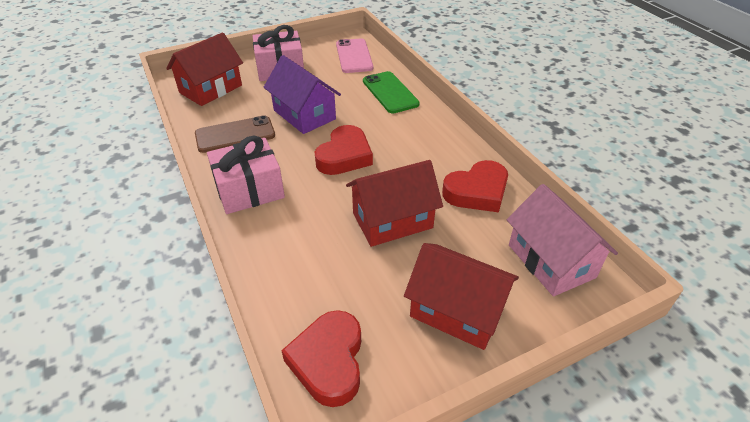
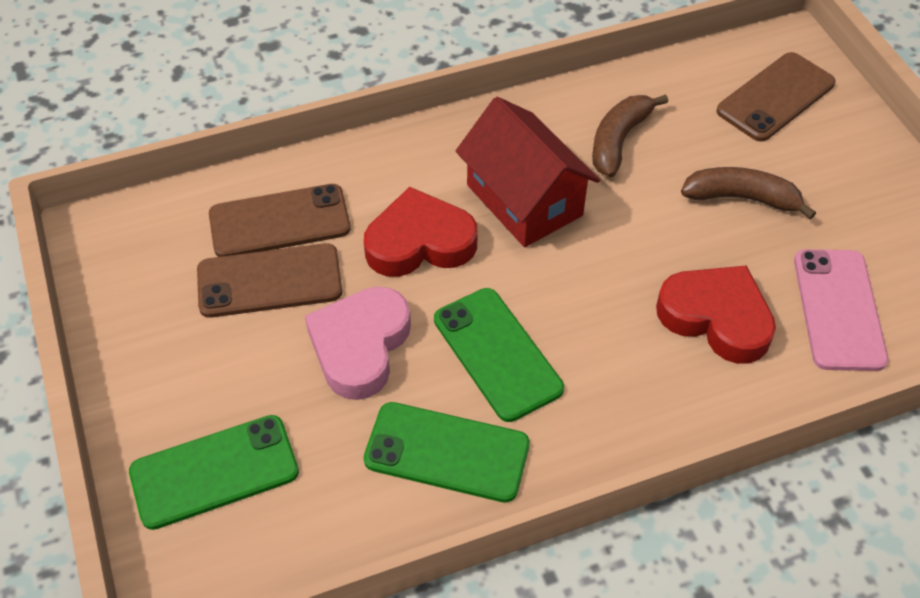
brown banana: 0 -> 2
brown phone: 1 -> 3
green phone: 1 -> 3
pink gift: 2 -> 0
pink heart: 0 -> 1
pink house: 1 -> 0
purple house: 1 -> 0
red heart: 3 -> 2
red house: 3 -> 1

